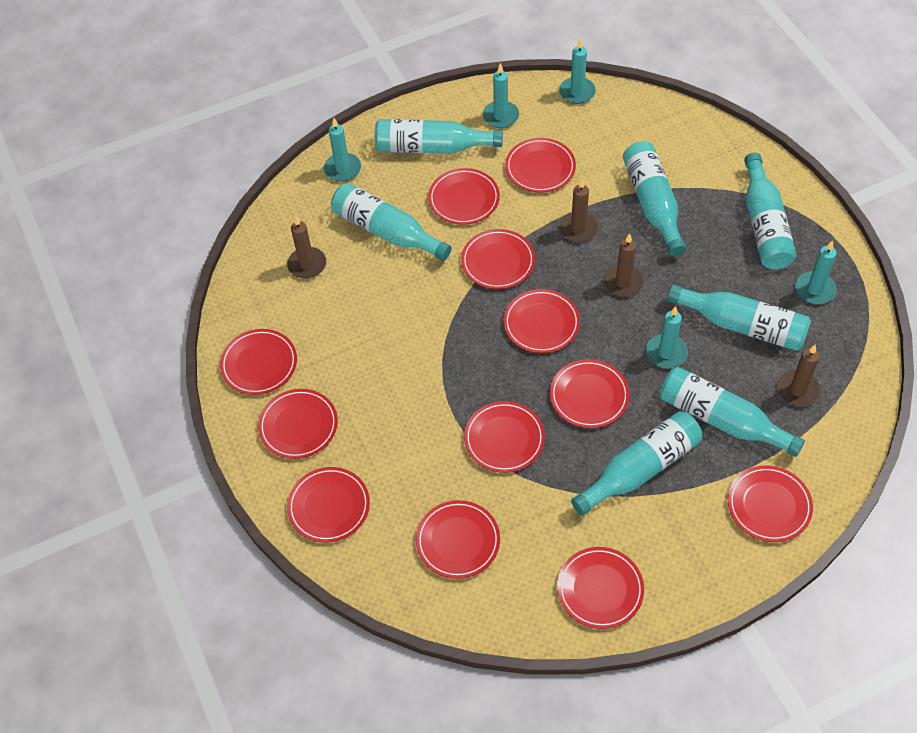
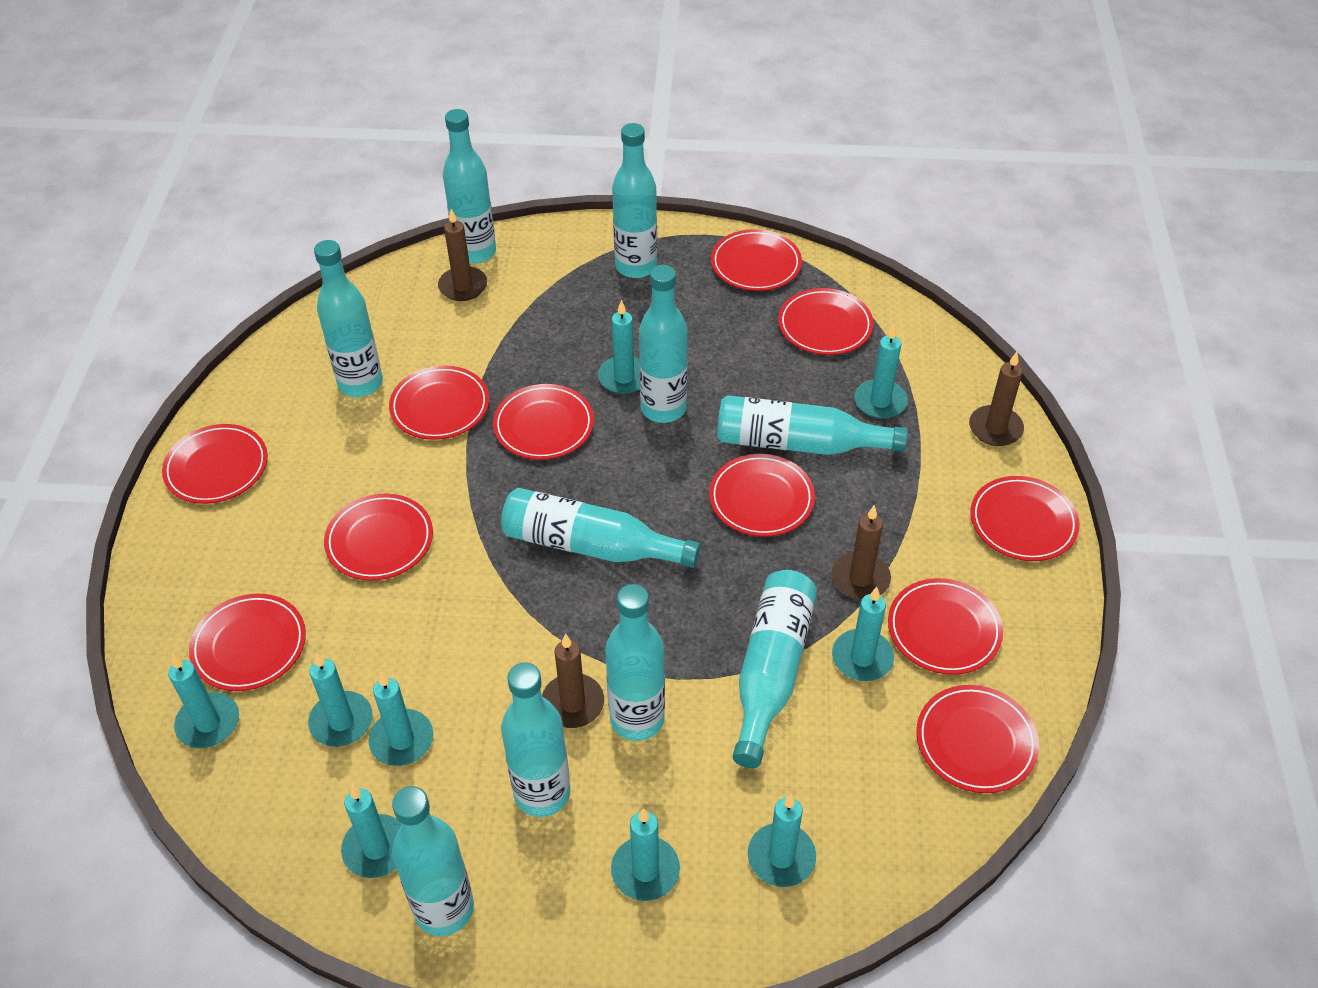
red plate: 12 -> 11
turquoise bottle: 7 -> 10
turquoise candle: 5 -> 9

